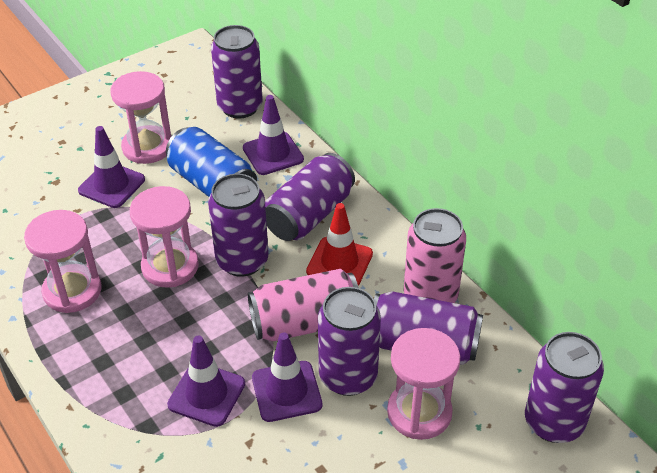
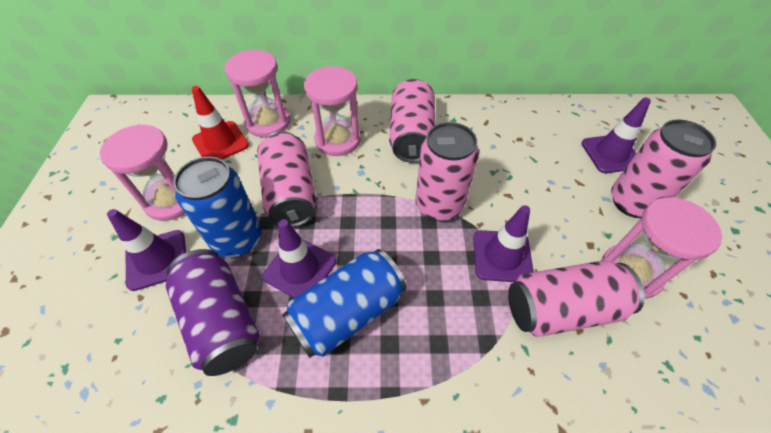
blue can: 1 -> 2
pink can: 2 -> 5
purple can: 6 -> 1

